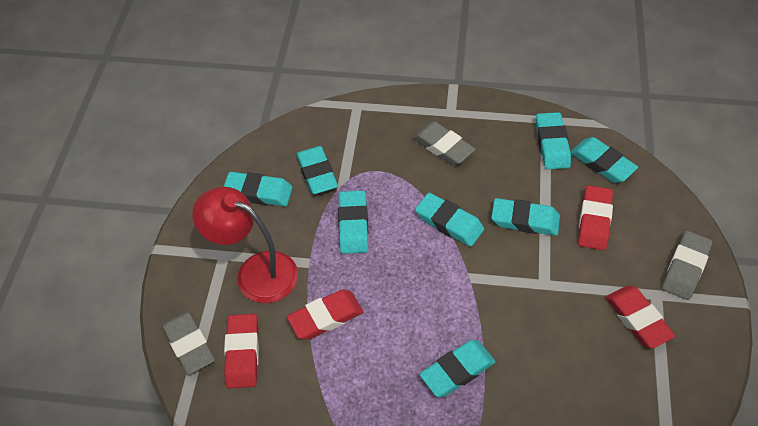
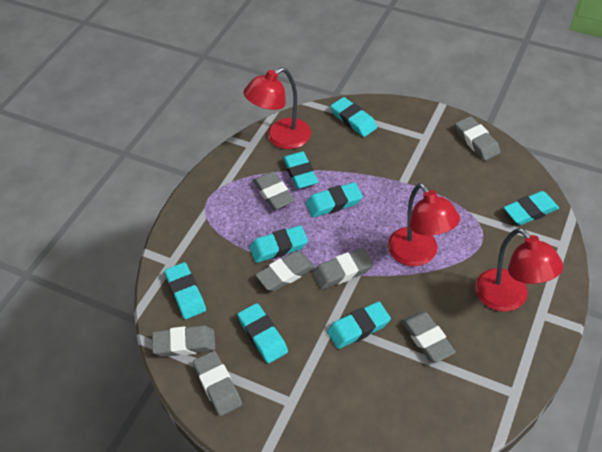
grey eraser: 3 -> 7
red eraser: 4 -> 0
red lamp: 1 -> 3

